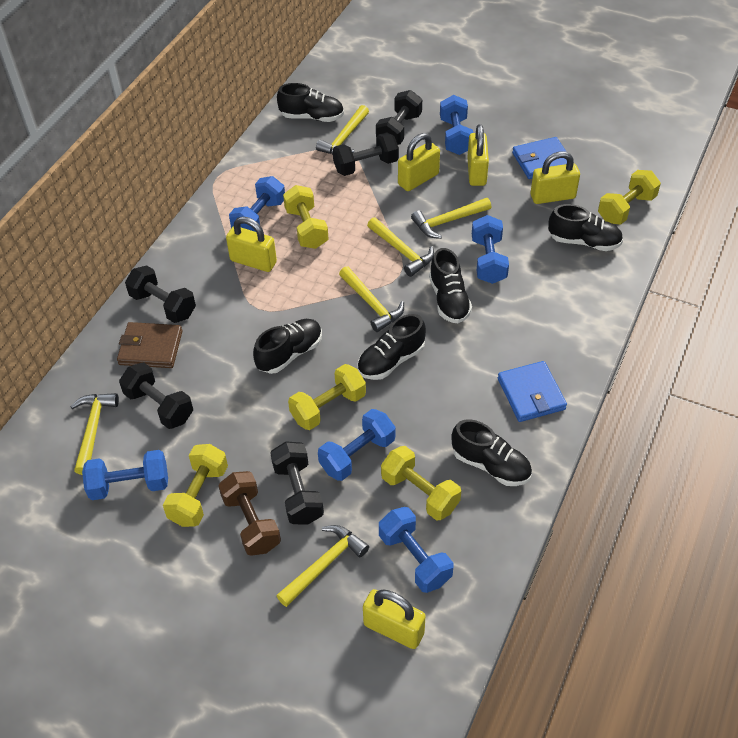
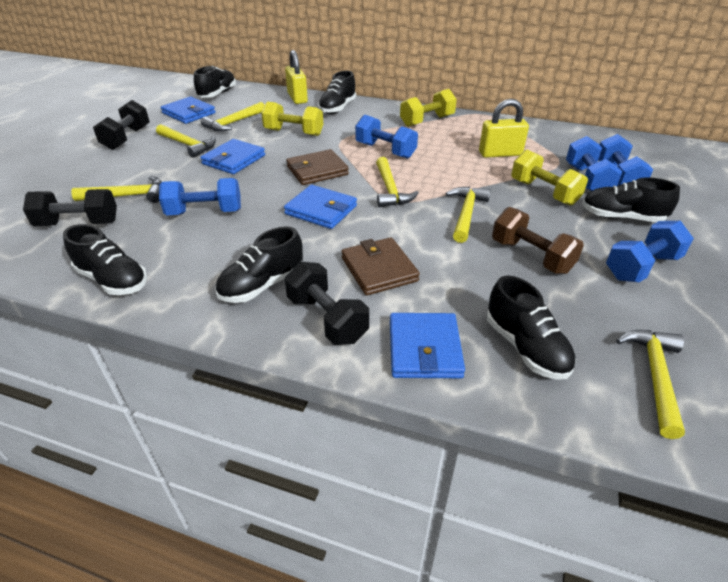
black dumbbell: 5 -> 3
blue dumbbell: 6 -> 5
blue wallet: 2 -> 4
brown wallet: 1 -> 2
yellow dumbbell: 5 -> 3
yellow padlock: 5 -> 2

